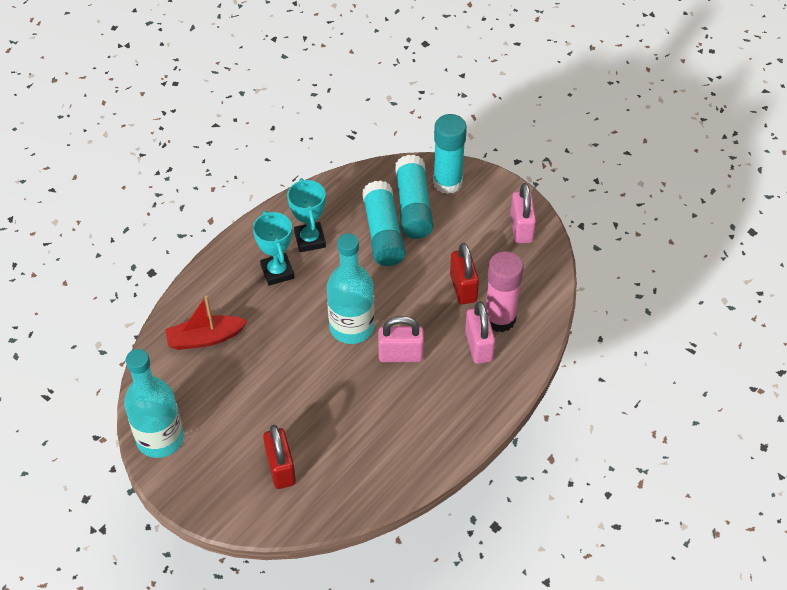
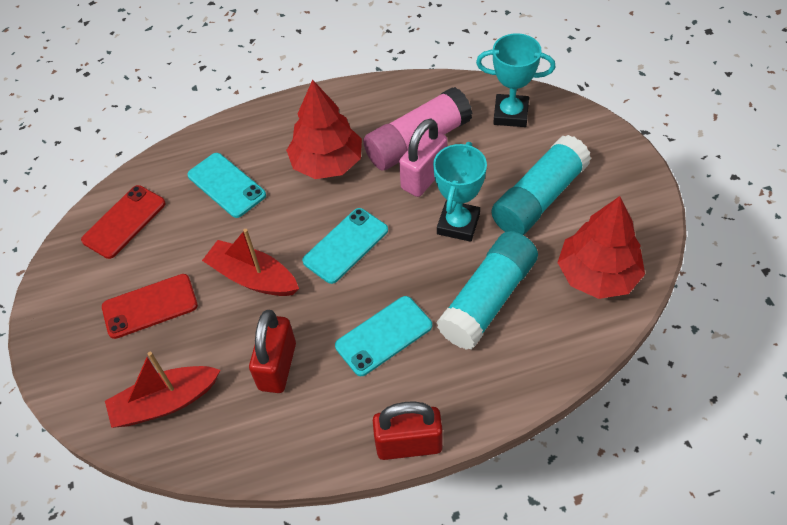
pink padlock: 3 -> 1
red boat: 1 -> 2
red phone: 0 -> 2
red tree: 0 -> 2
turquoise bottle: 2 -> 0
turquoise glue stick: 3 -> 2
turquoise phone: 0 -> 3

